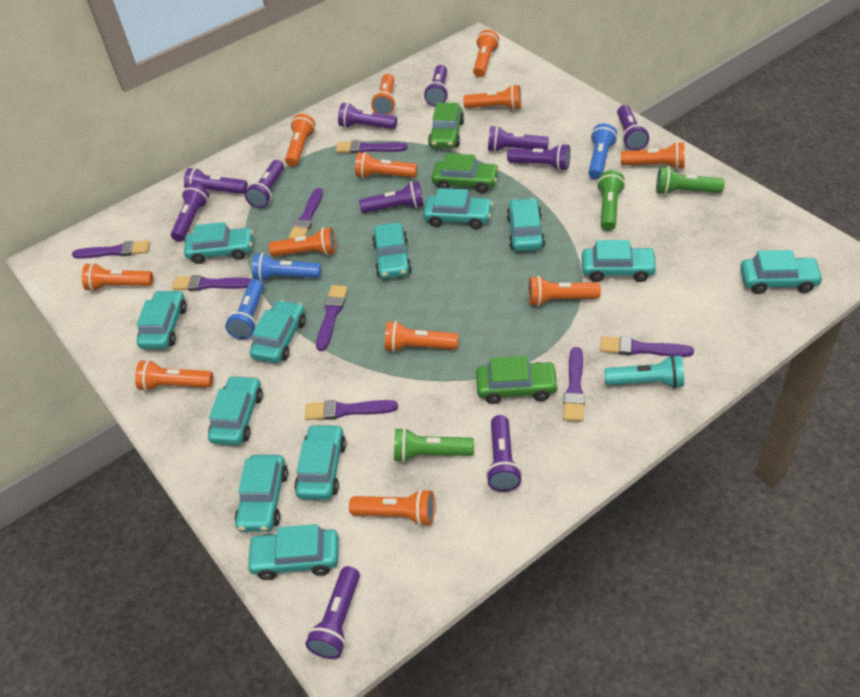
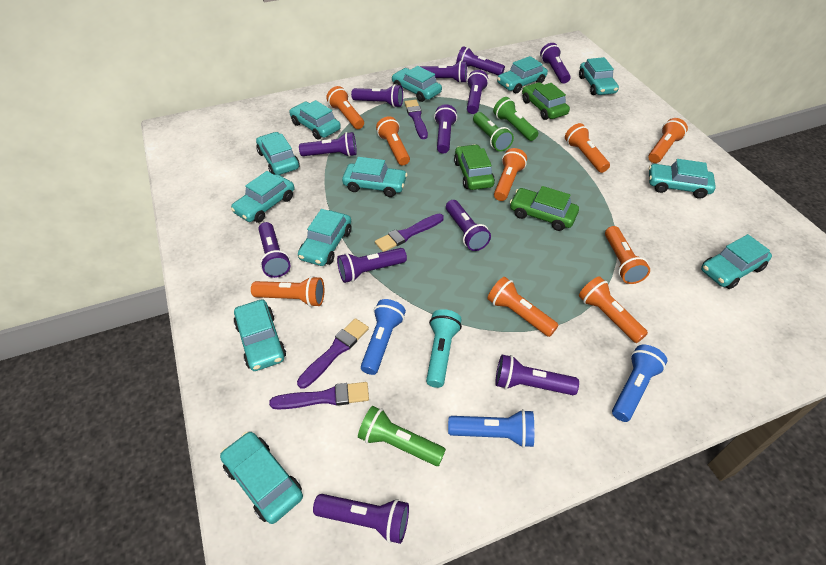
orange flashlight: 12 -> 9
purple brush: 8 -> 4
purple flashlight: 11 -> 12

